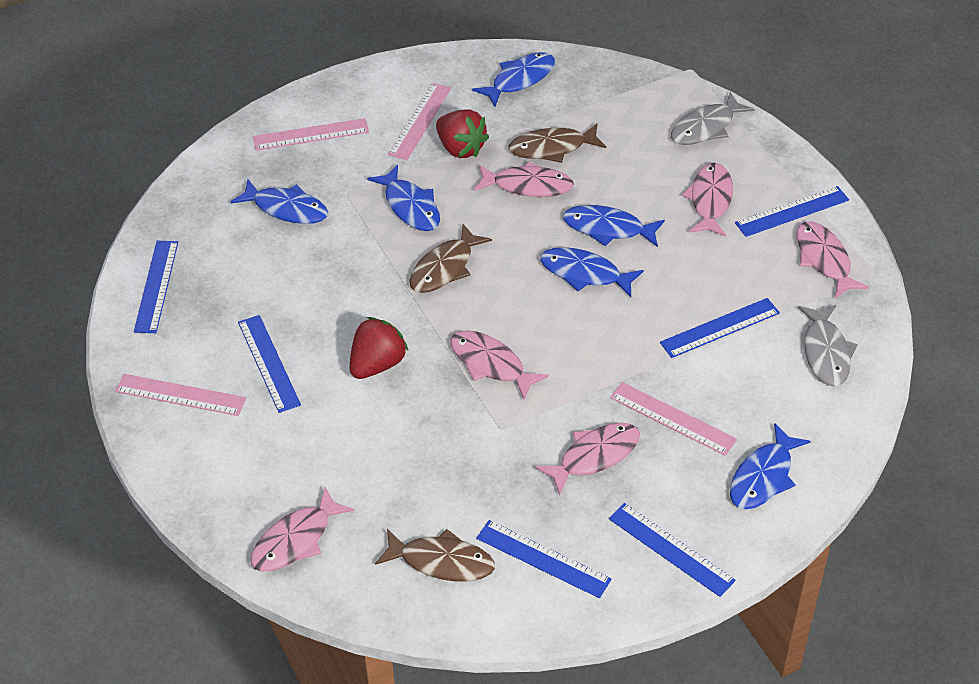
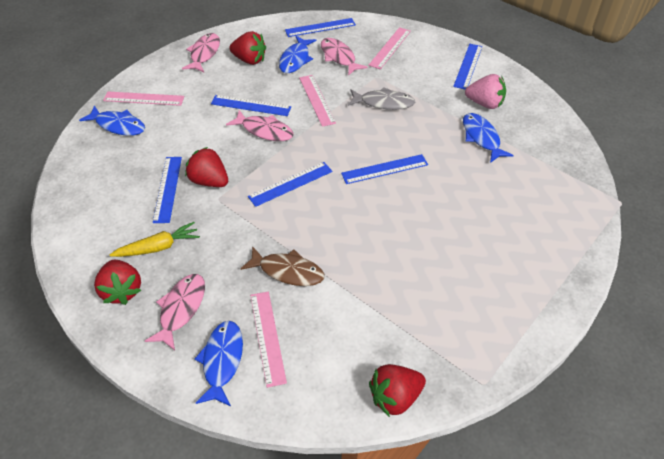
blue fish: 6 -> 4
brown fish: 3 -> 1
grey fish: 2 -> 1
pink fish: 6 -> 4
pink strawberry: 0 -> 1
red strawberry: 2 -> 4
yellow carrot: 0 -> 1

